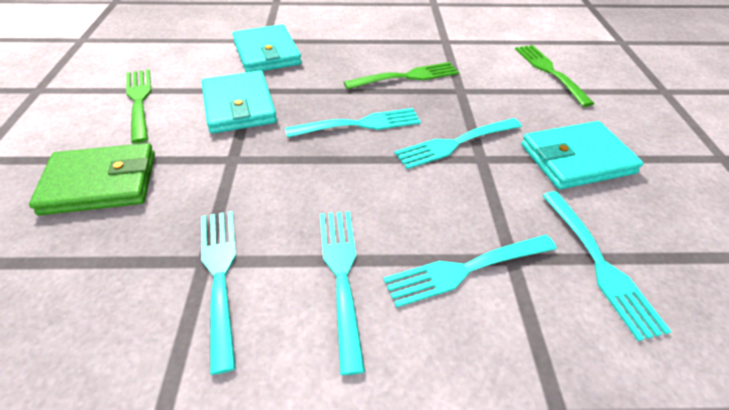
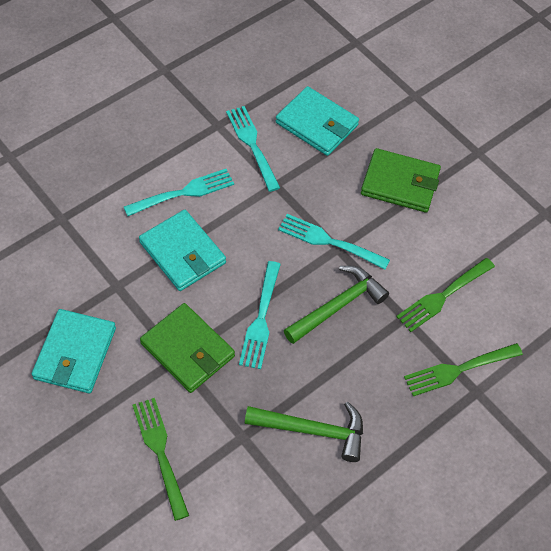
green hammer: 0 -> 2
green wallet: 1 -> 2
turquoise fork: 6 -> 4

